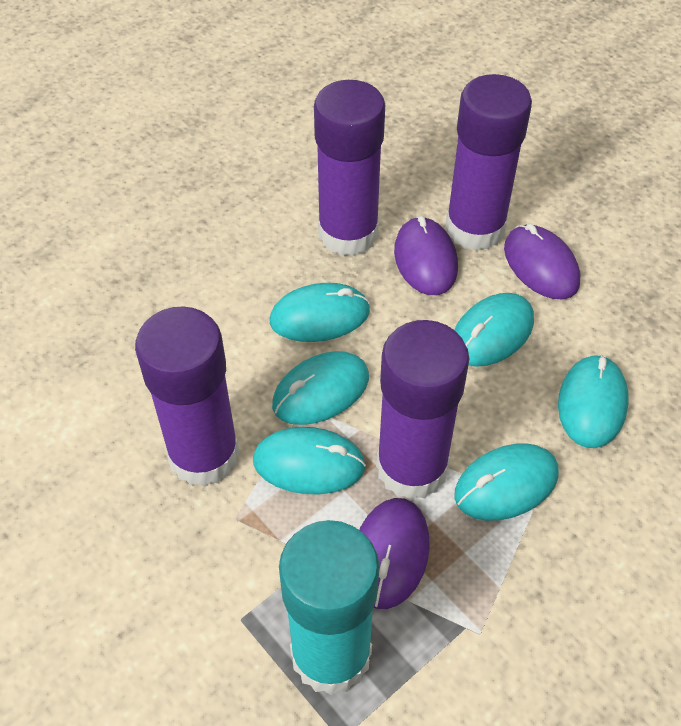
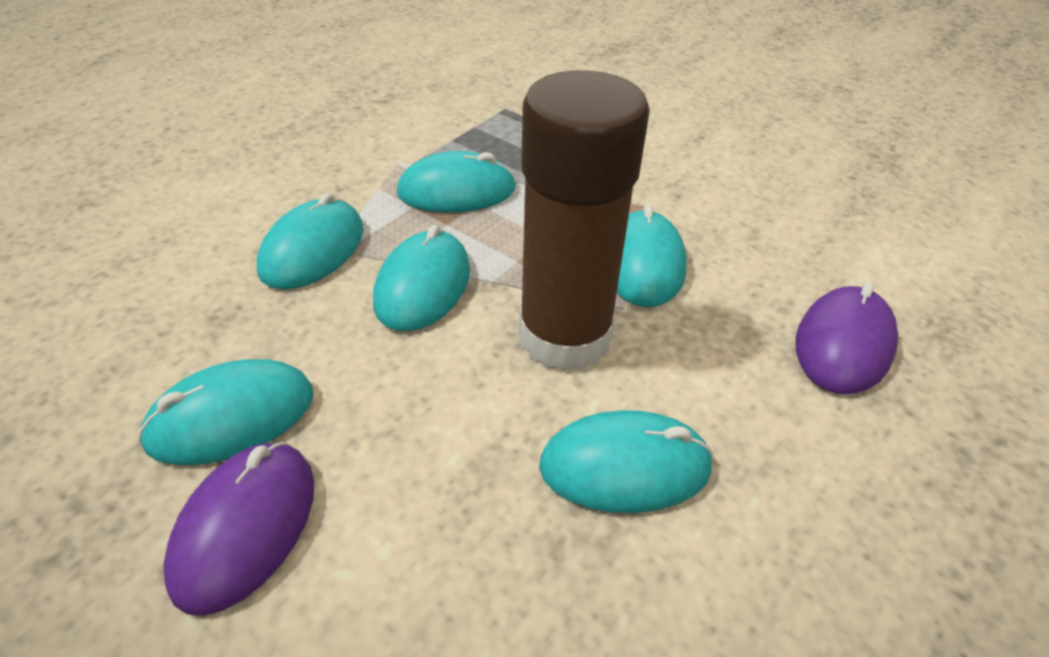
brown glue stick: 0 -> 1
purple glue stick: 4 -> 0
purple mouse: 3 -> 2
turquoise glue stick: 1 -> 0

